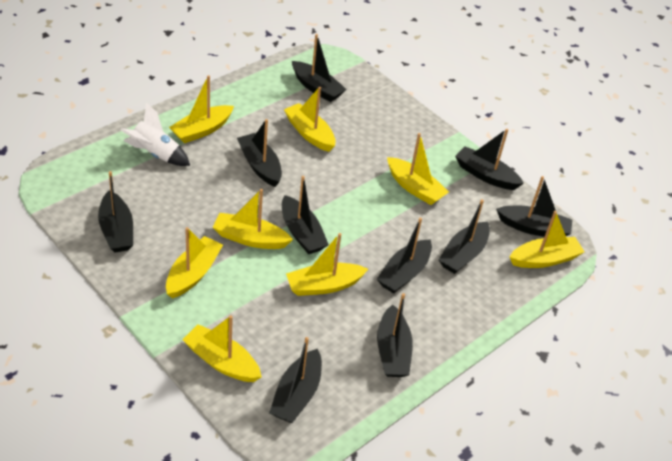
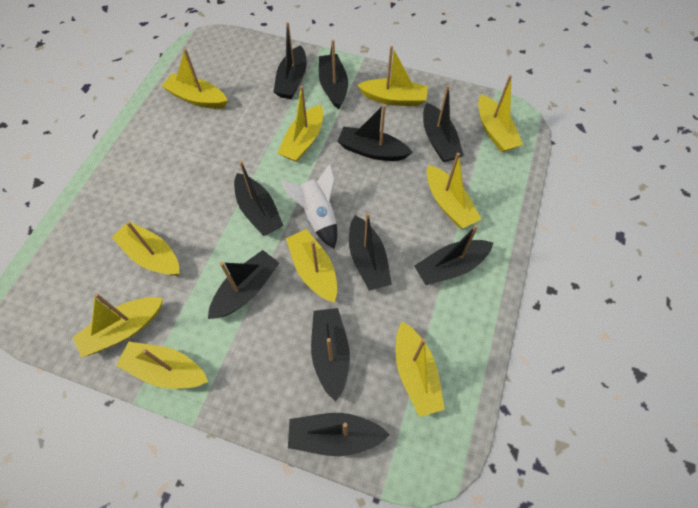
yellow boat: 8 -> 10

